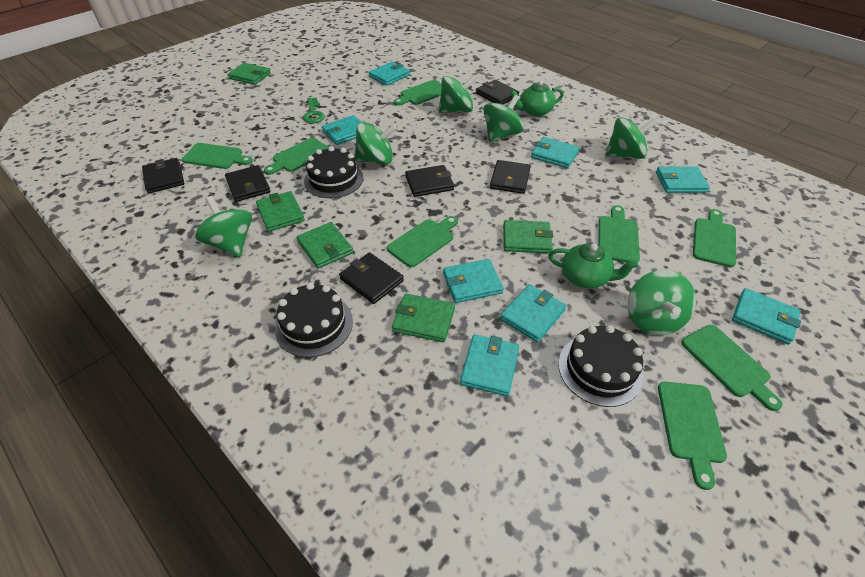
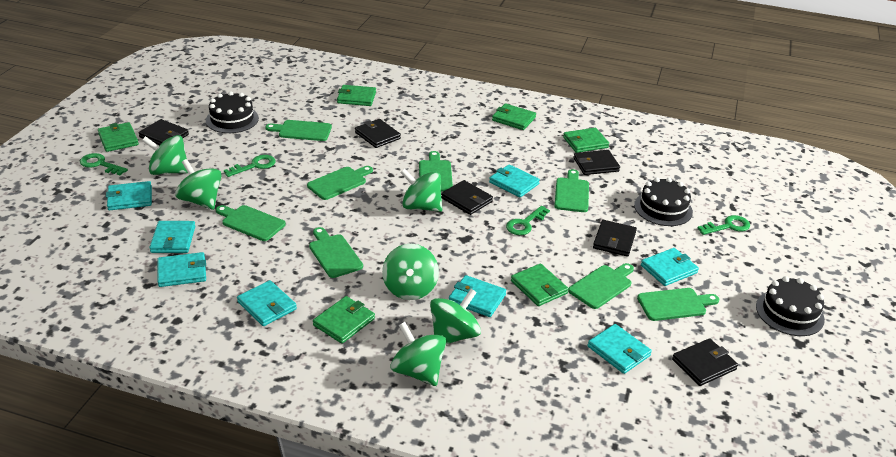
green key: 1 -> 4
green teapot: 2 -> 0
green wallet: 5 -> 6

